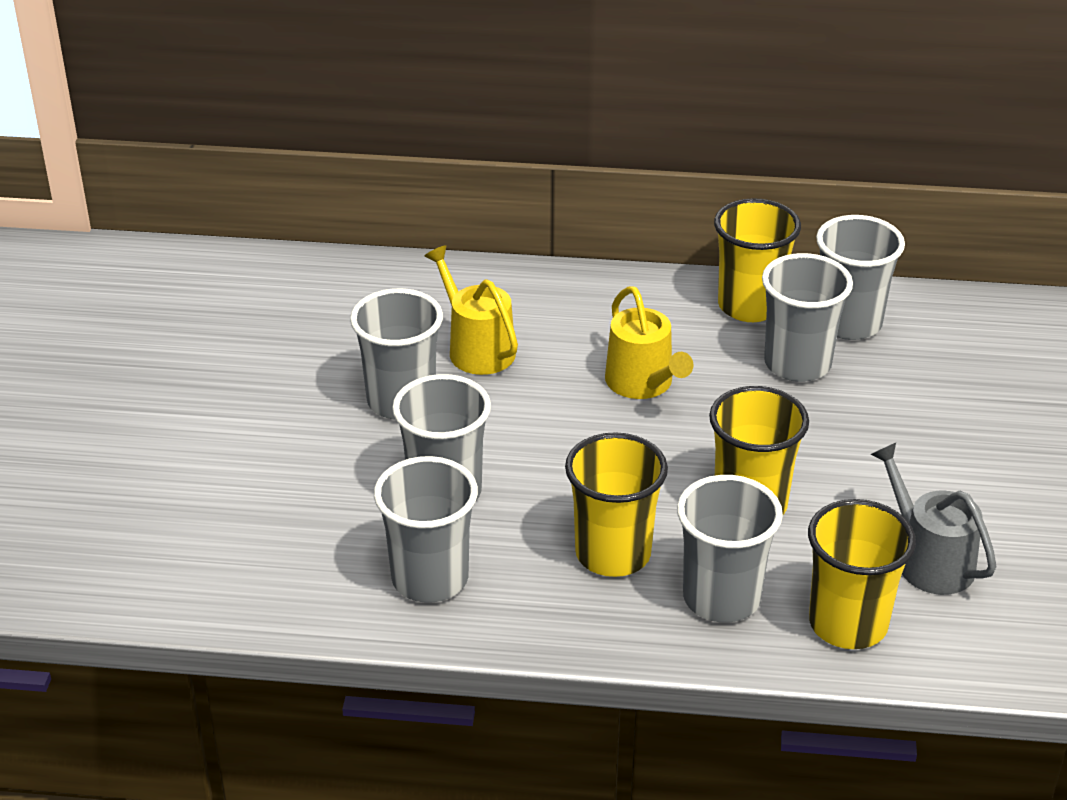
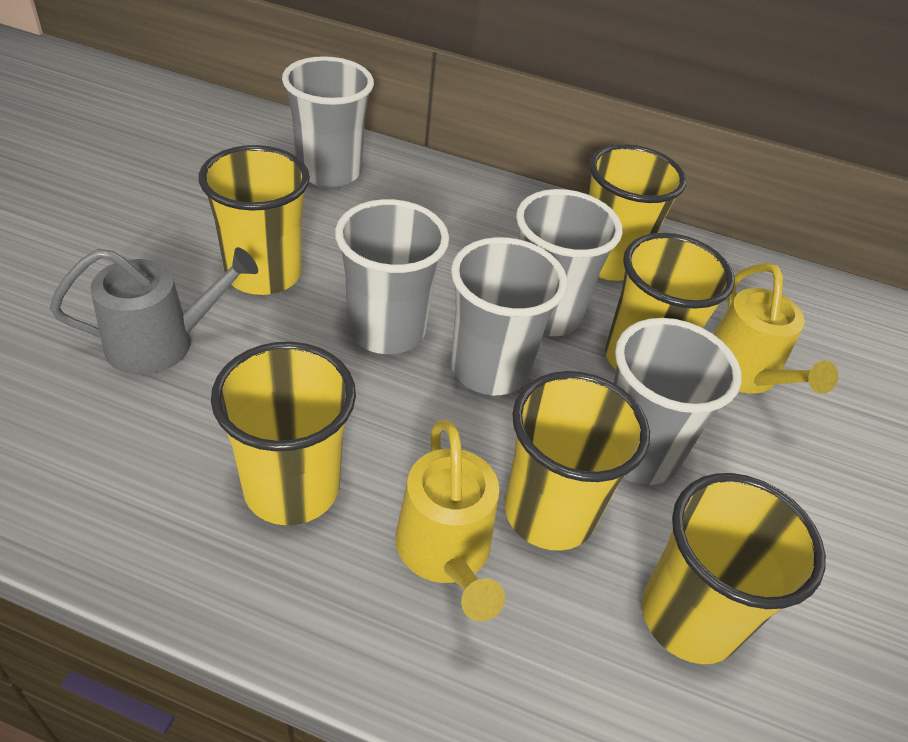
grey cup: 6 -> 5
yellow cup: 4 -> 6

